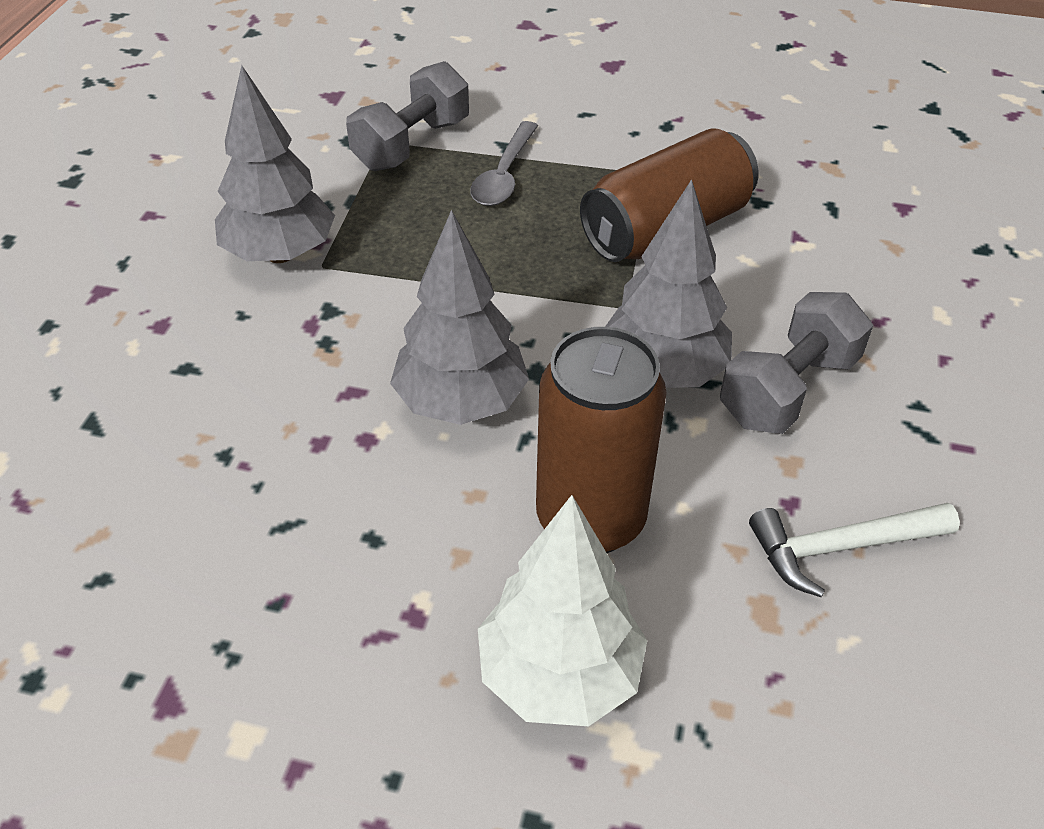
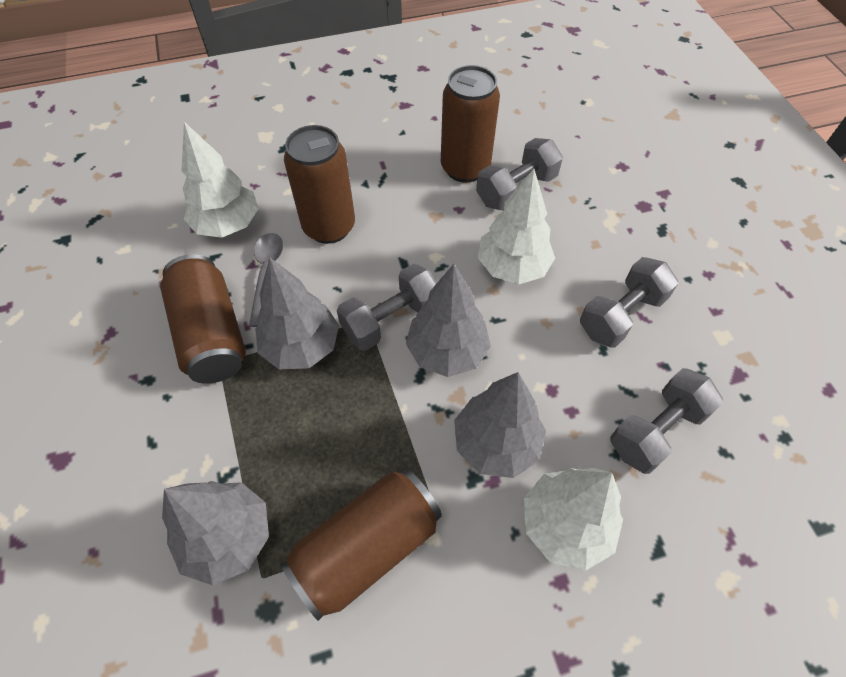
brown can: 2 -> 4
grey dumbbell: 2 -> 4
grey tree: 3 -> 4
white hammer: 1 -> 0
white tree: 1 -> 3

